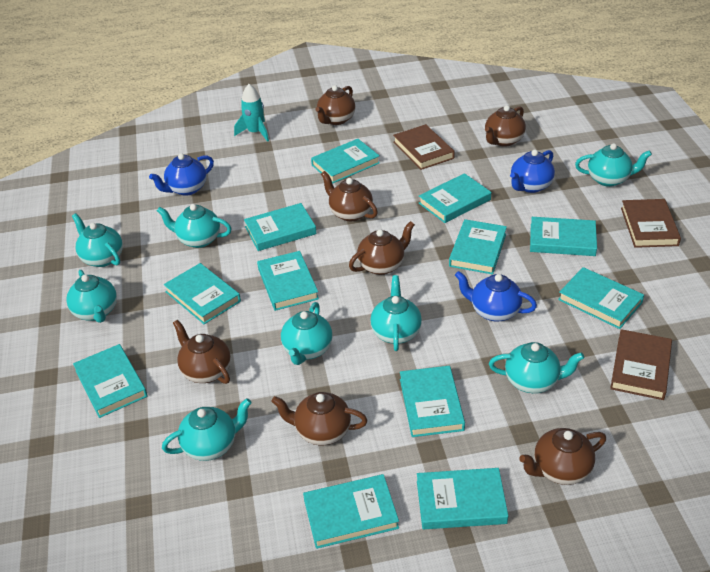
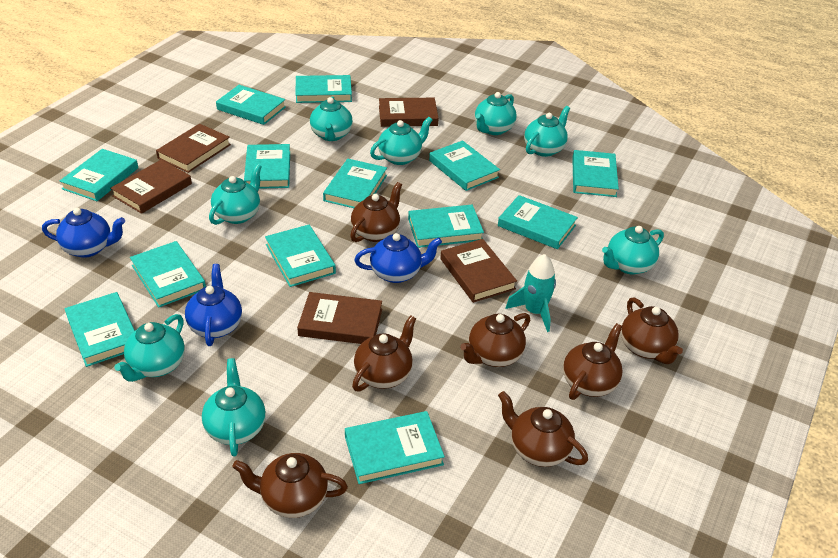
brown book: 3 -> 5
turquoise book: 12 -> 13

